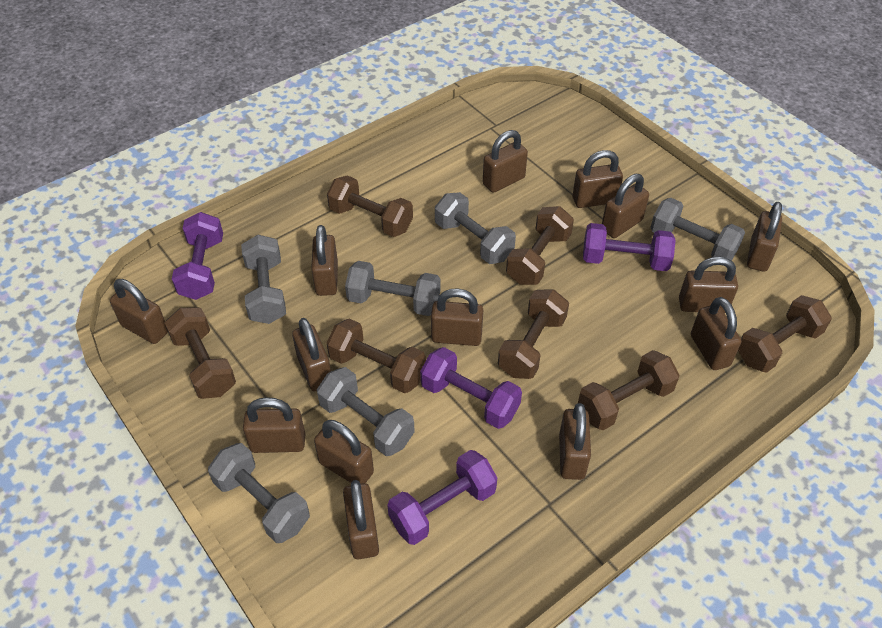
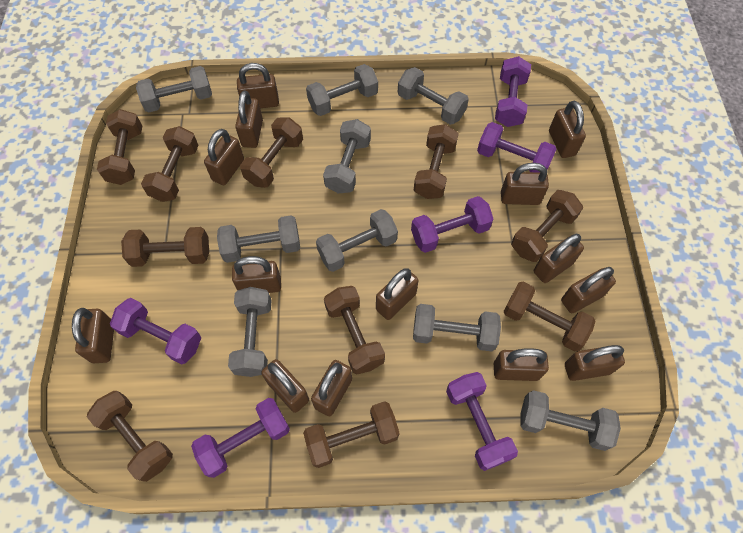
brown dumbbell: 7 -> 10
grey dumbbell: 6 -> 9
purple dumbbell: 4 -> 6

